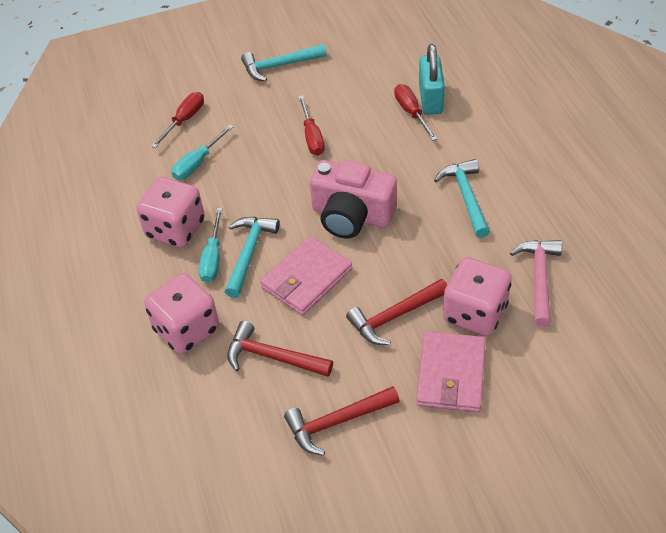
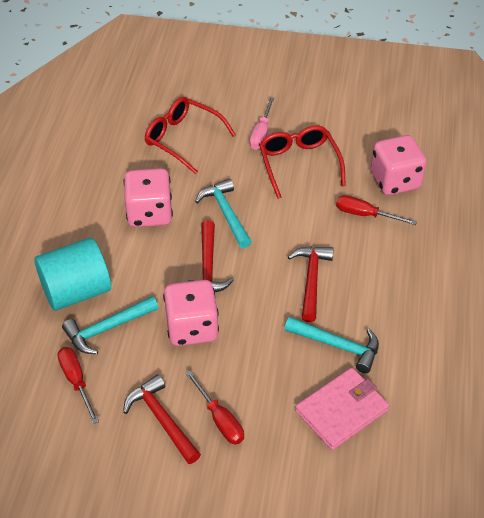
pink camera: 1 -> 0
pink hammer: 1 -> 0
pink screwdriver: 0 -> 1
pink wallet: 2 -> 1
red glasses: 0 -> 2
turquoise cylinder: 0 -> 1
turquoise padlock: 1 -> 0
turquoise screwdriver: 2 -> 0

